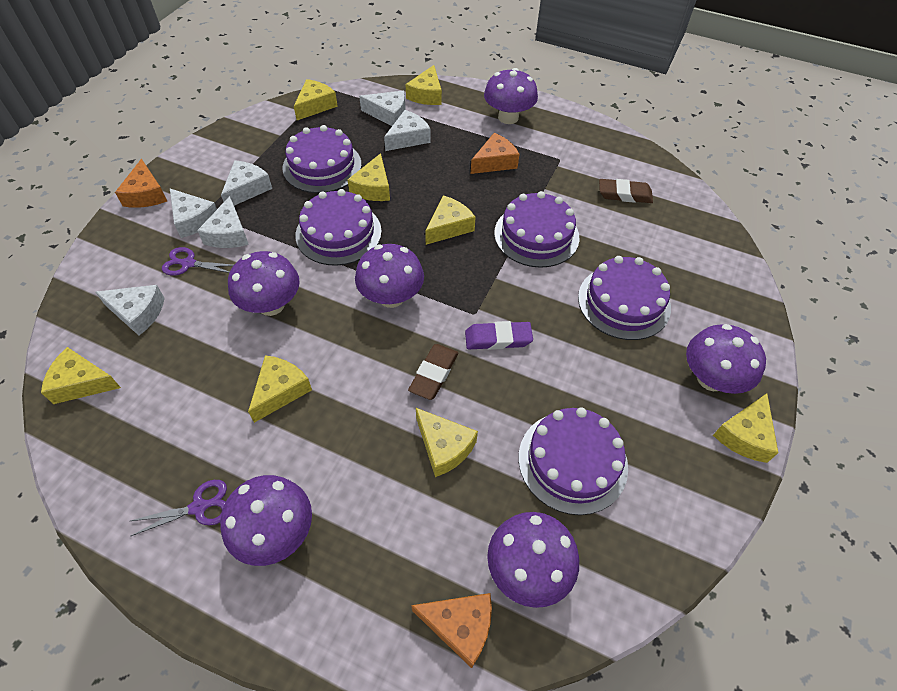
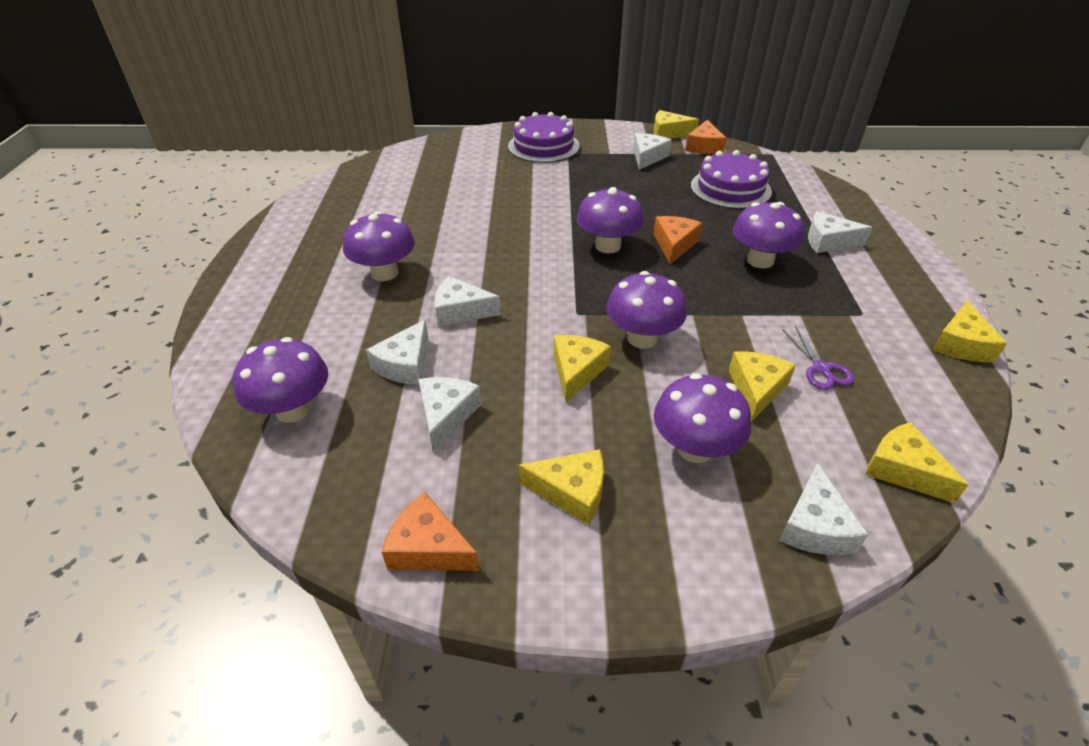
brown eraser: 2 -> 0
purple cake: 5 -> 2
purple eraser: 1 -> 0
purple scissors: 2 -> 1
yellow cheese: 8 -> 6

